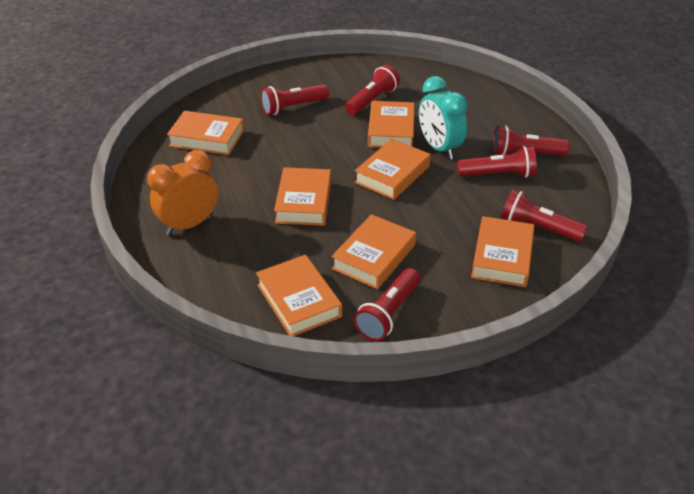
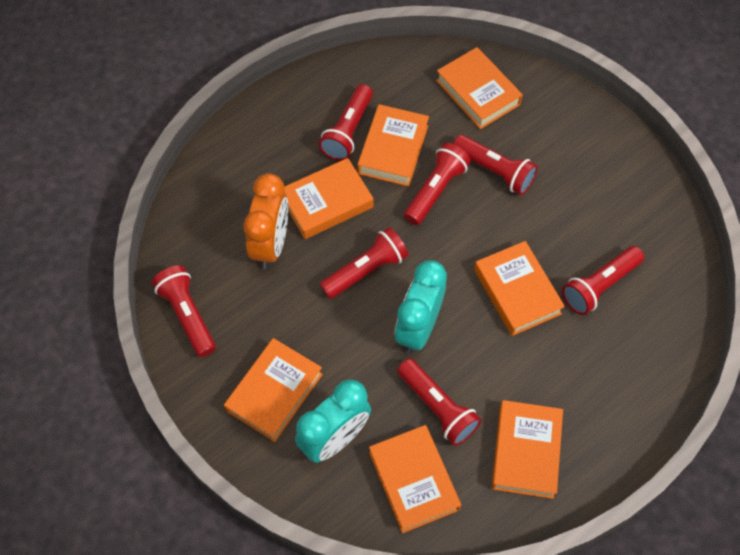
red flashlight: 6 -> 7
turquoise clock: 1 -> 2

